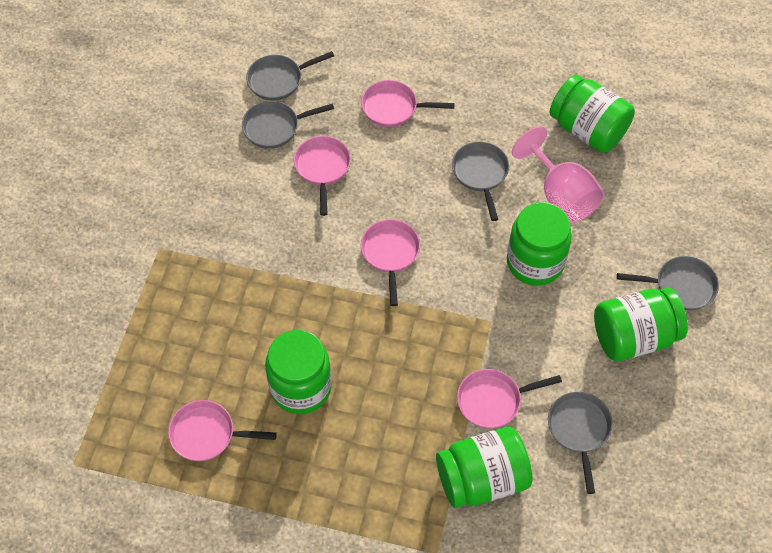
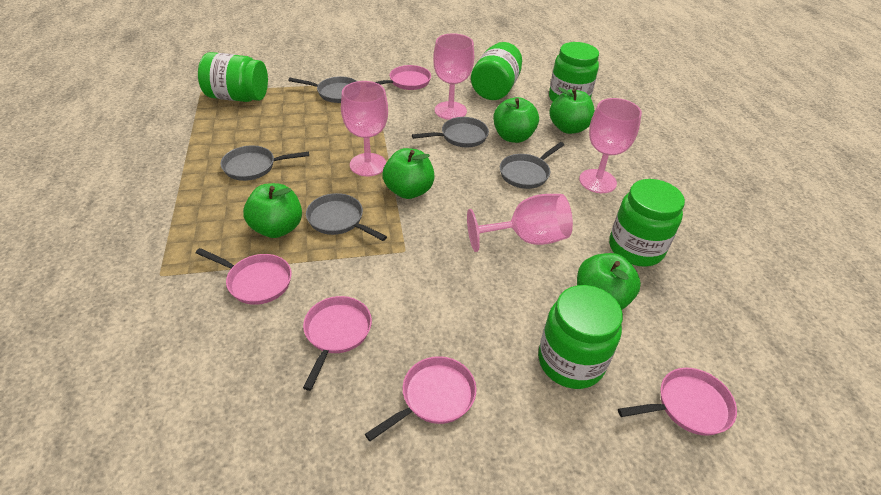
green apple: 0 -> 5
pink goblet: 1 -> 4

